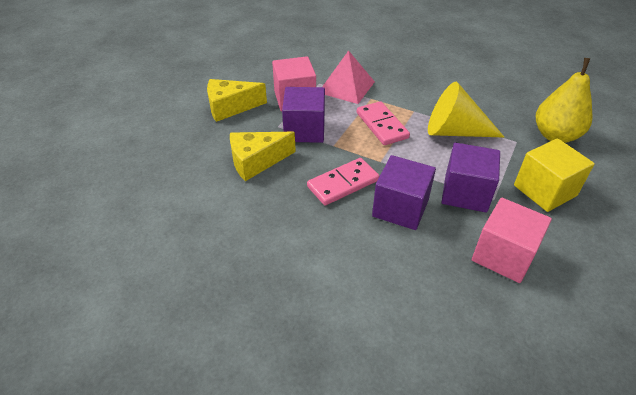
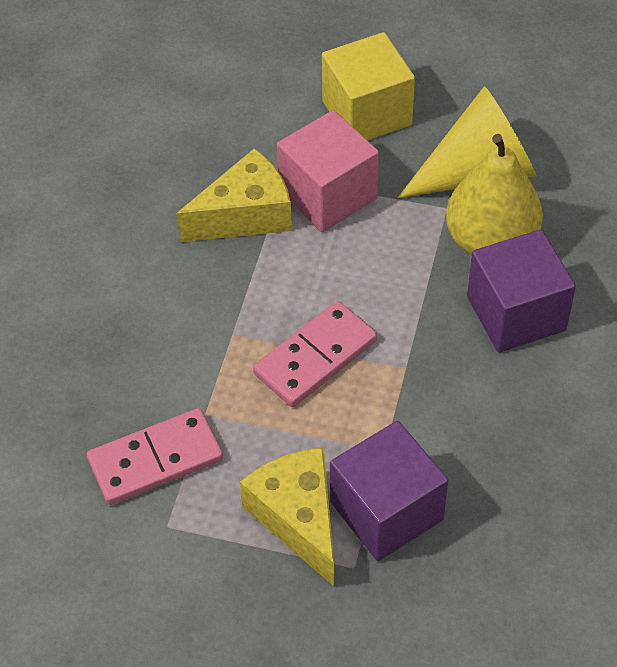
pink cube: 2 -> 1
pink pyramid: 1 -> 0
purple cube: 3 -> 2

